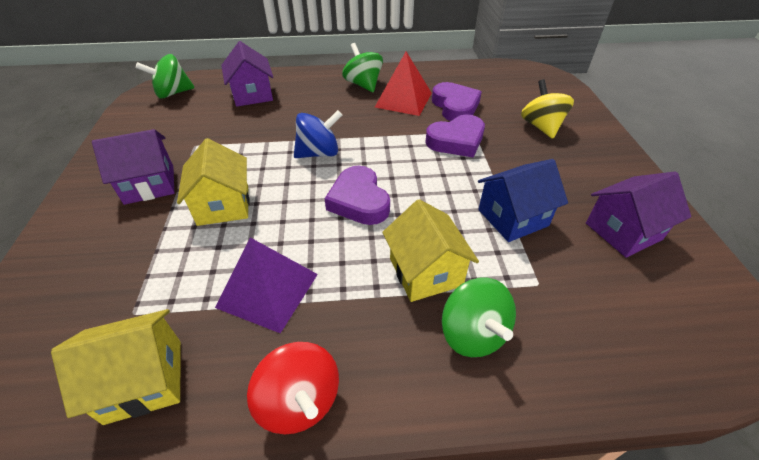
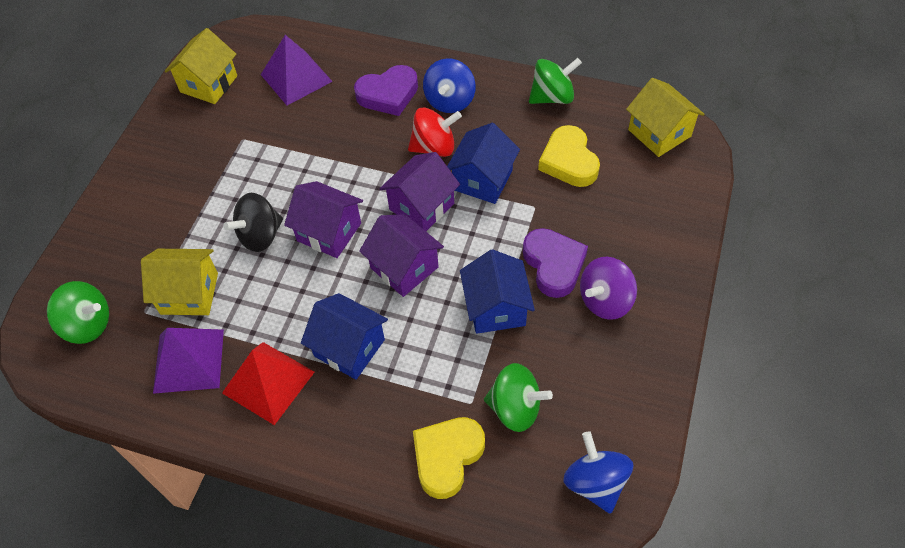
black spinning top: 0 -> 1
blue house: 1 -> 3
blue spinning top: 1 -> 2
purple heart: 3 -> 2
purple pyramid: 1 -> 2
purple spinning top: 0 -> 1
yellow heart: 0 -> 2
yellow spinning top: 1 -> 0

